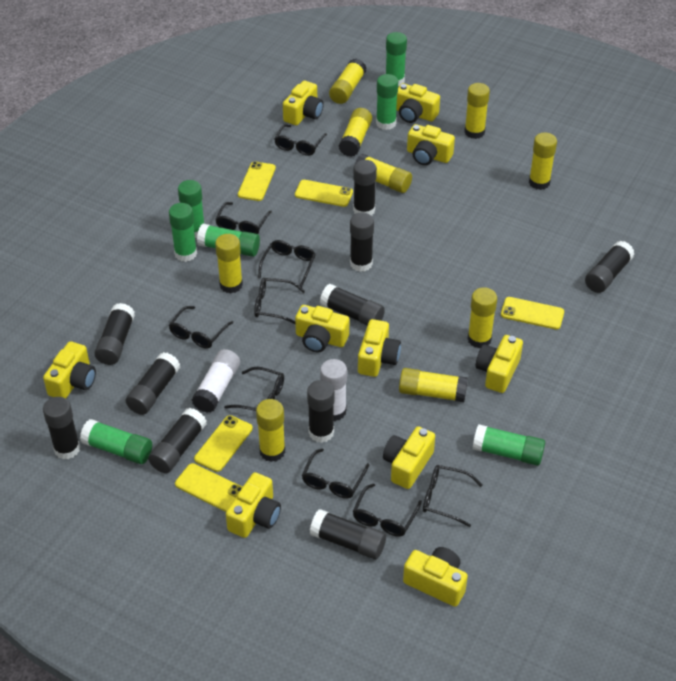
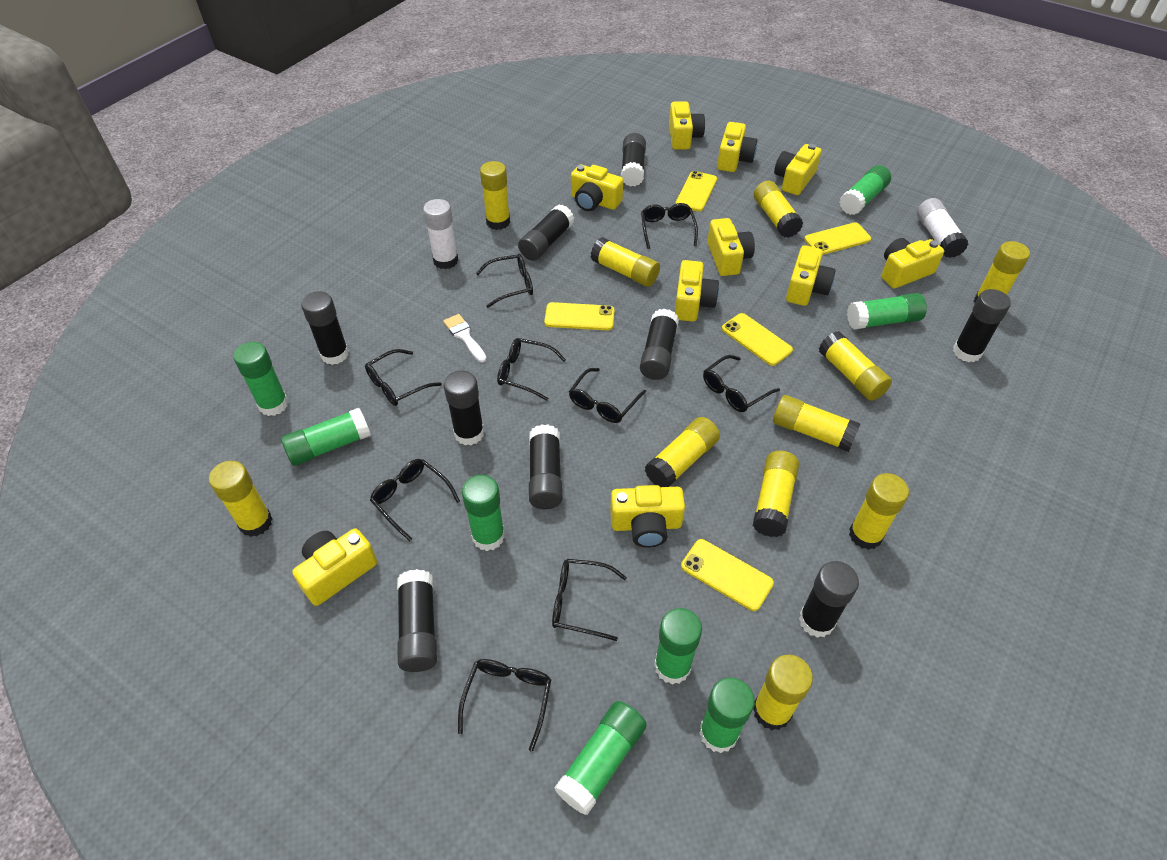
black glue stick: 10 -> 9
green glue stick: 7 -> 8
white brush: 0 -> 1
yellow glue stick: 9 -> 11

